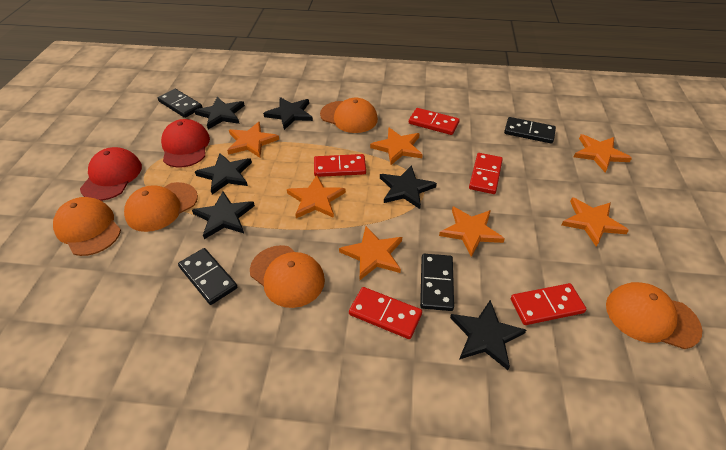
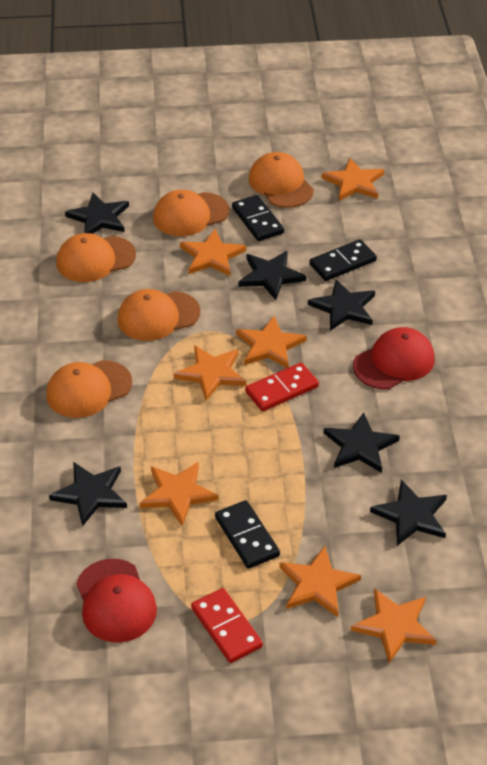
black domino: 4 -> 3
red domino: 5 -> 2

